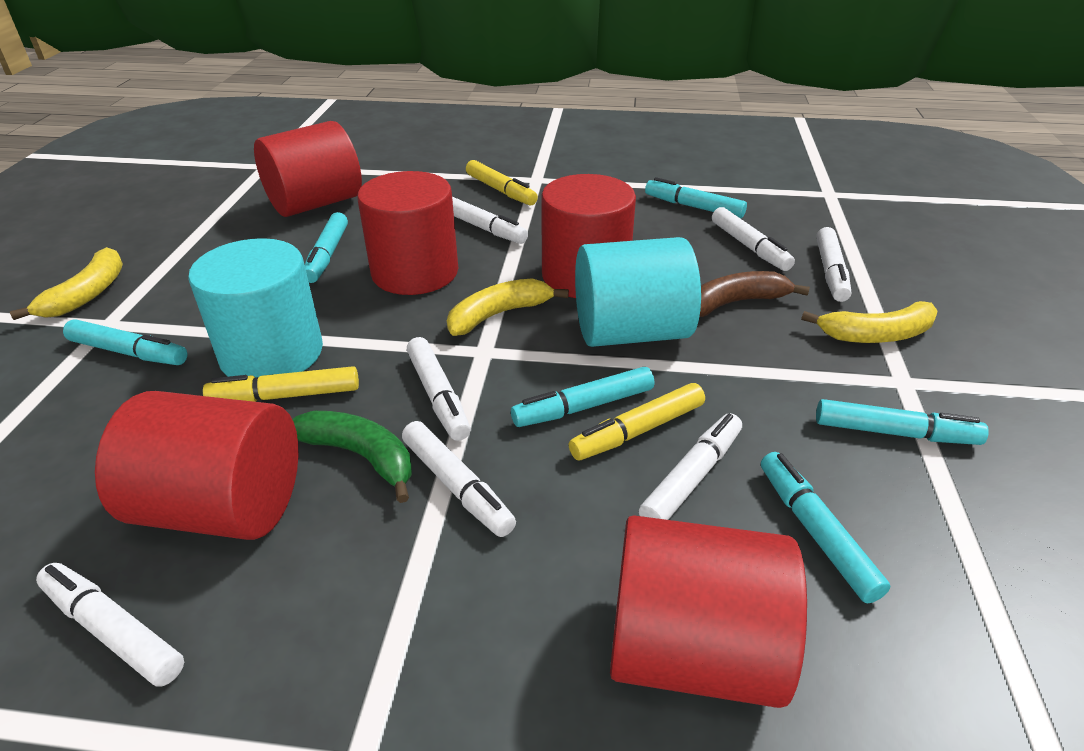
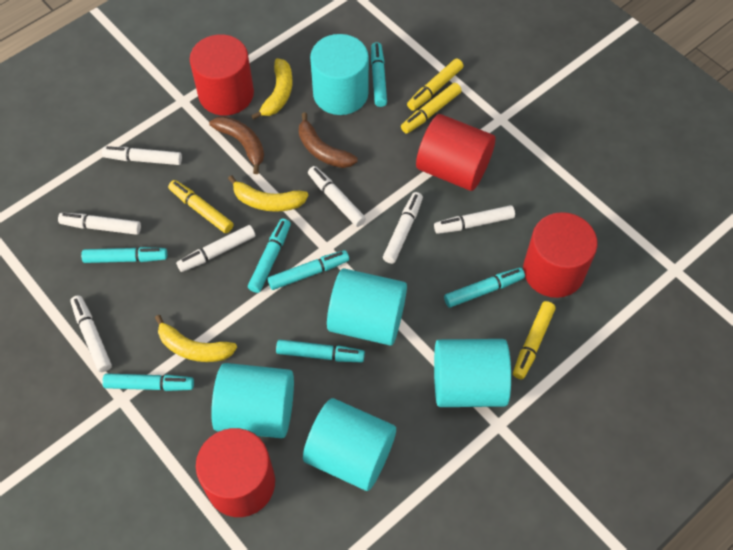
brown banana: 1 -> 2
green banana: 1 -> 0
red cylinder: 5 -> 4
turquoise cylinder: 2 -> 5
turquoise marker: 6 -> 7
yellow marker: 3 -> 4

